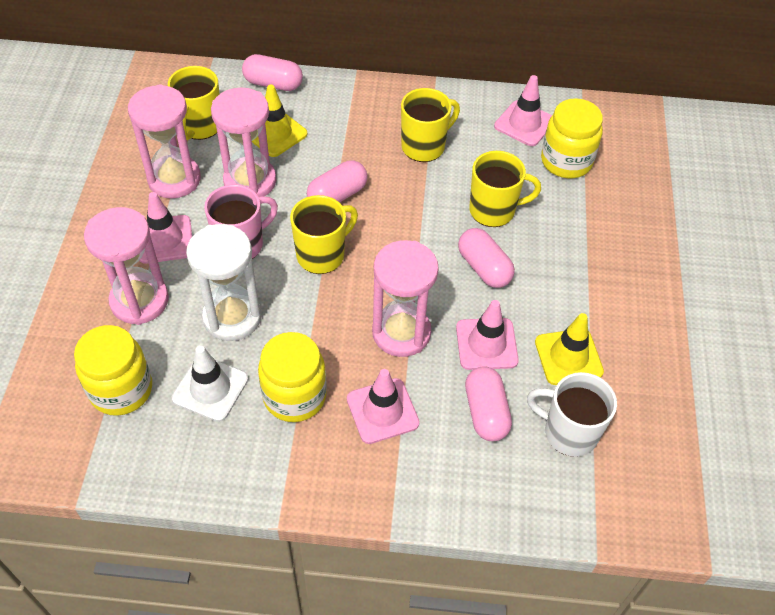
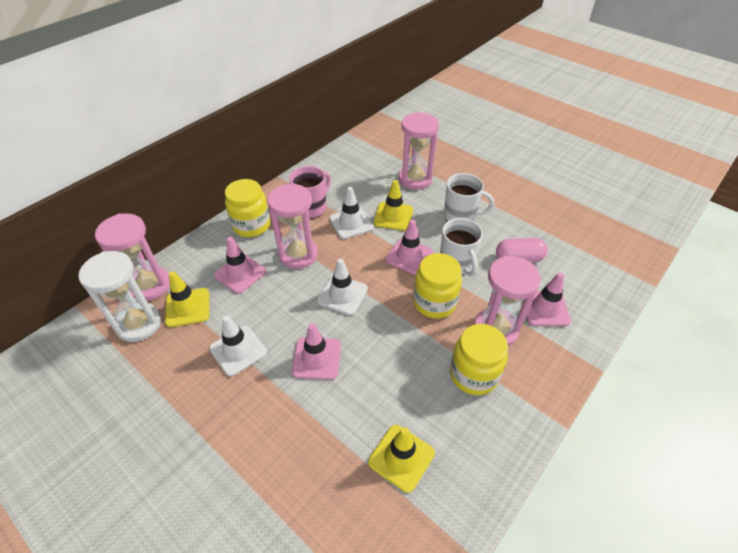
pink capsule: 4 -> 1
white mug: 1 -> 2
white traffic cone: 1 -> 3
yellow mug: 4 -> 0
yellow traffic cone: 2 -> 3

